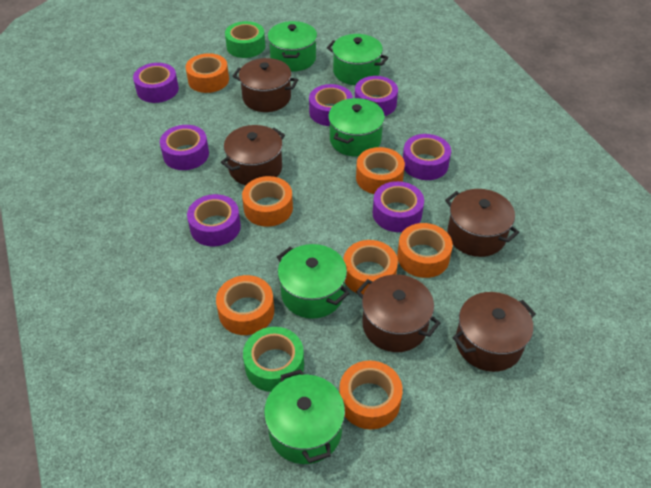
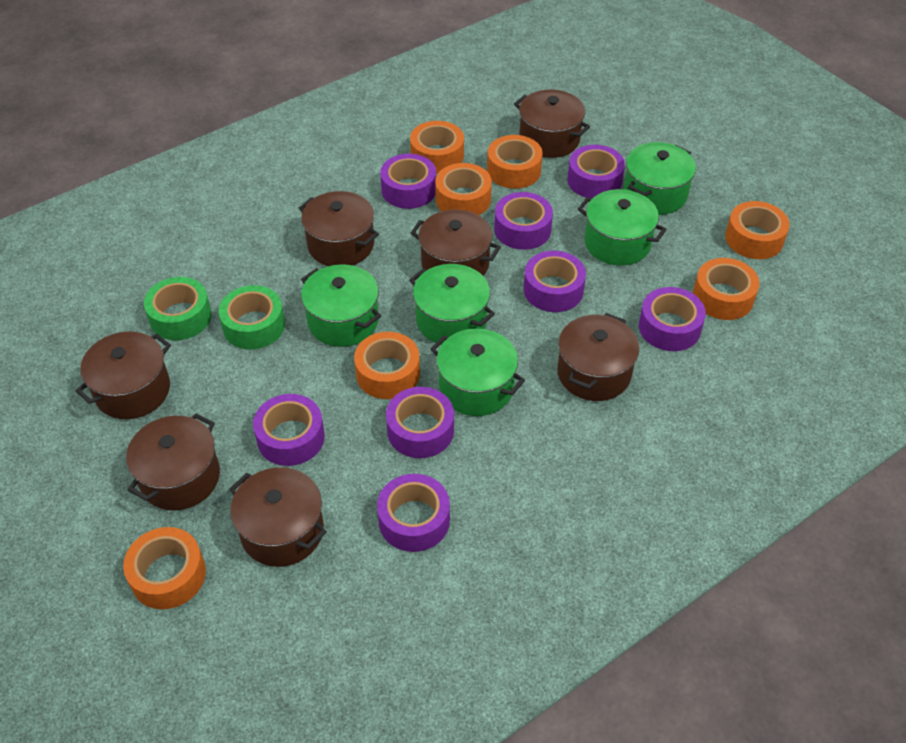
brown pot: 5 -> 7
purple tape: 7 -> 8

